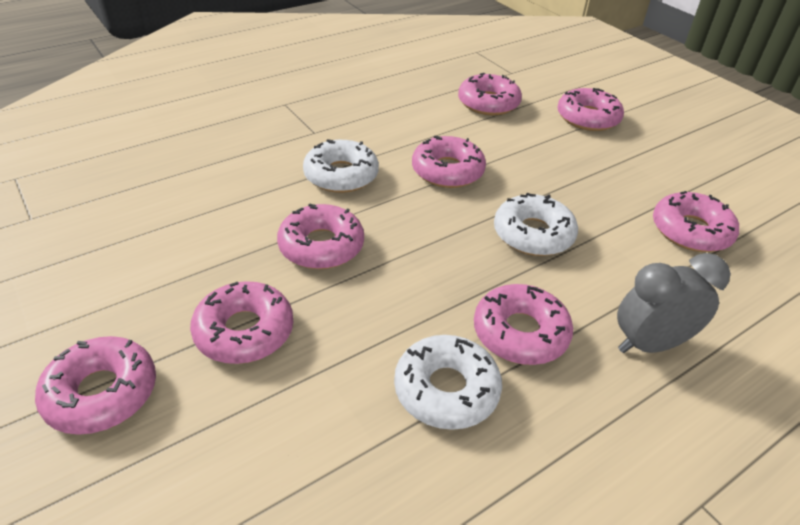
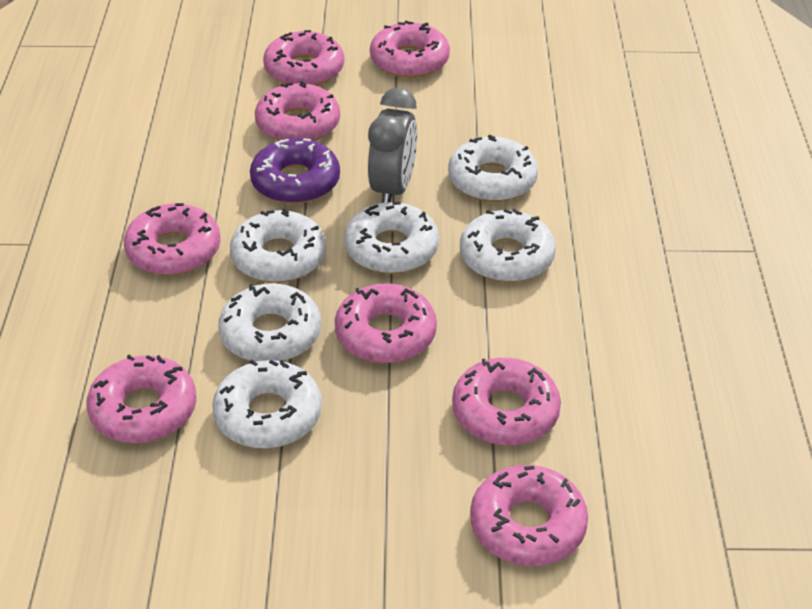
purple donut: 0 -> 1
white donut: 3 -> 6

